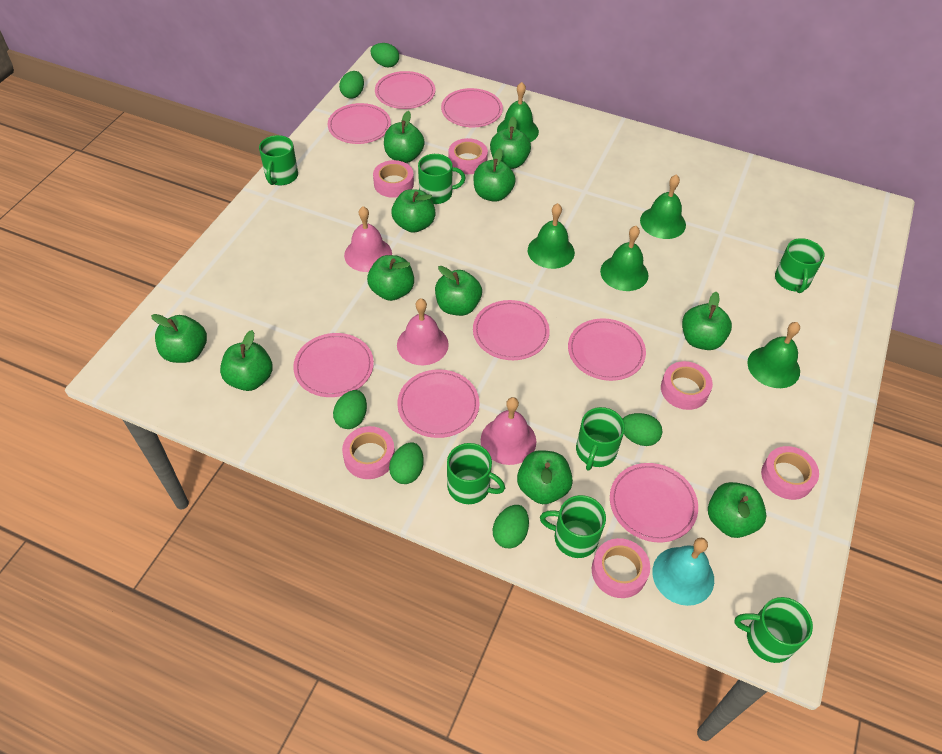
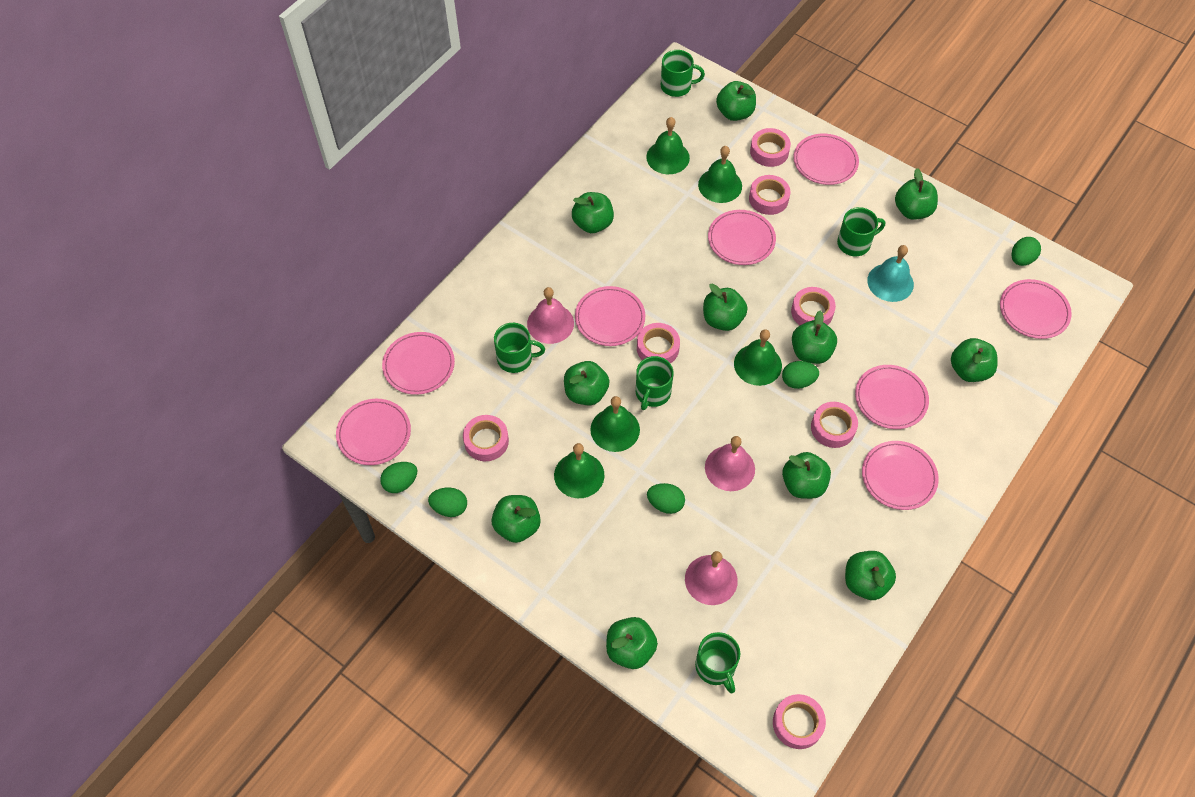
green egg: 6 -> 5
green mug: 7 -> 5
pink tape: 6 -> 7

